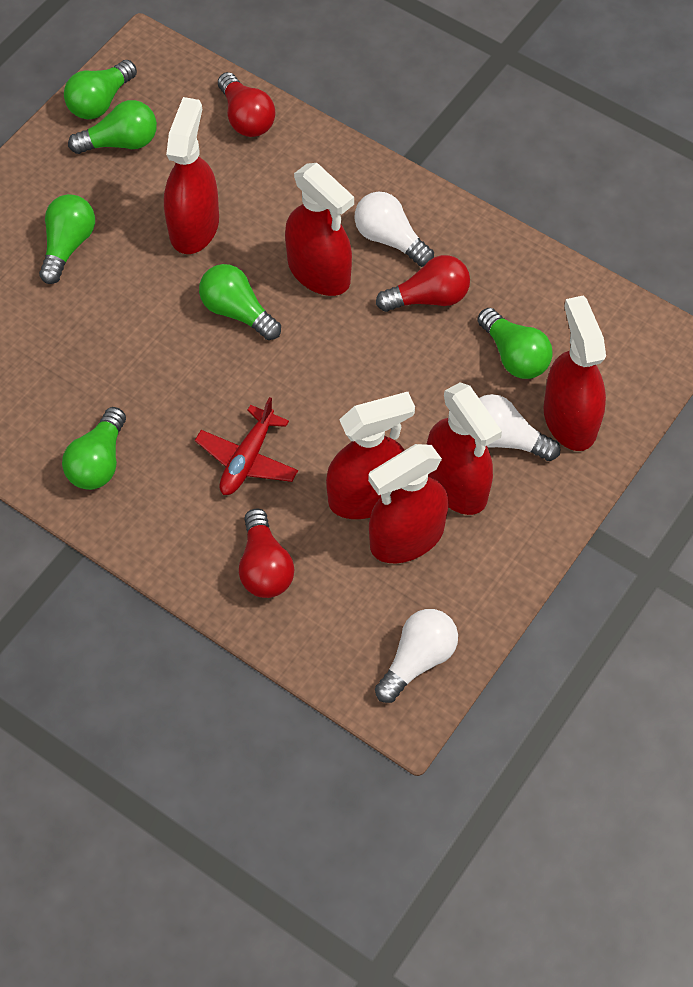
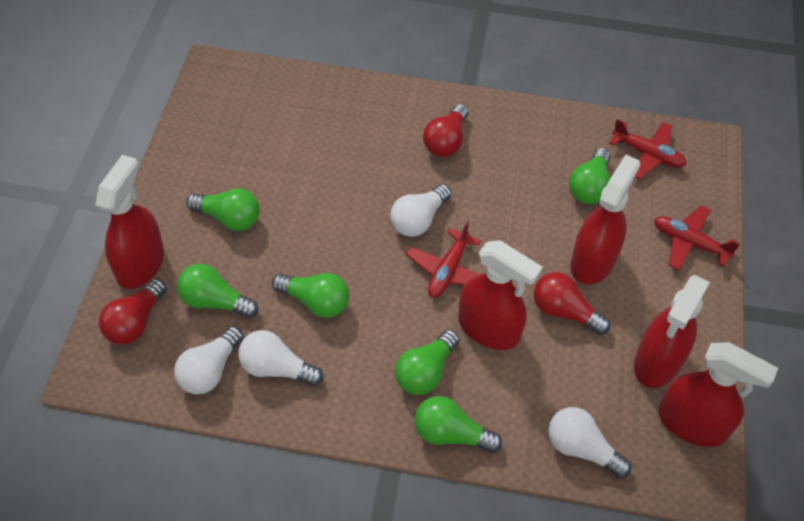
red plane: 1 -> 3
red spray bottle: 6 -> 5
white light bulb: 3 -> 4

